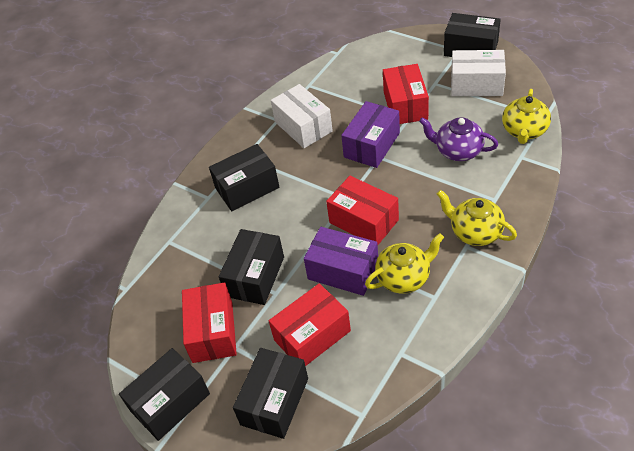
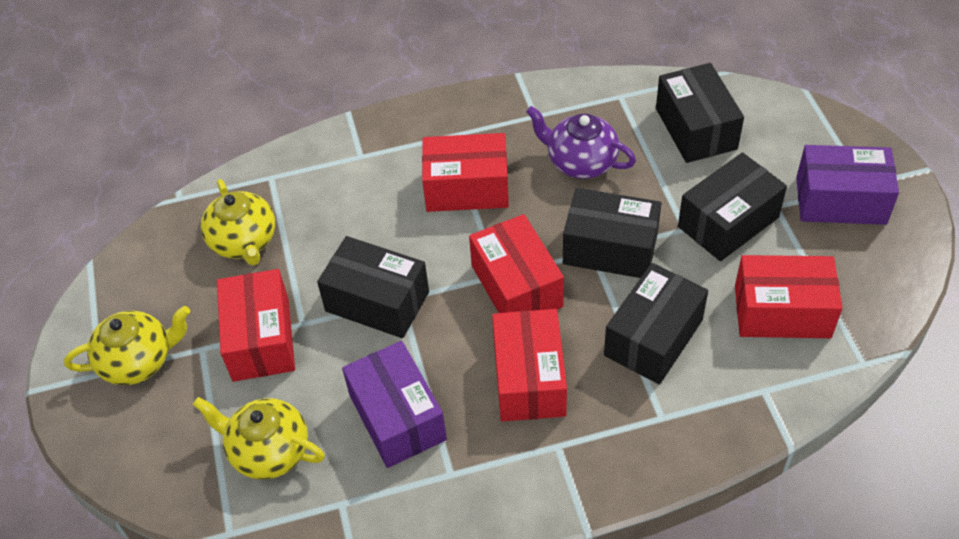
red box: 4 -> 5
white box: 2 -> 0

